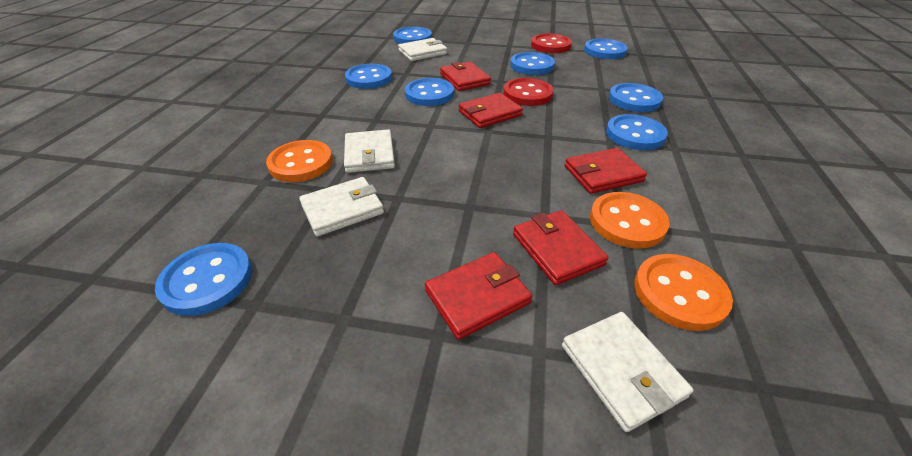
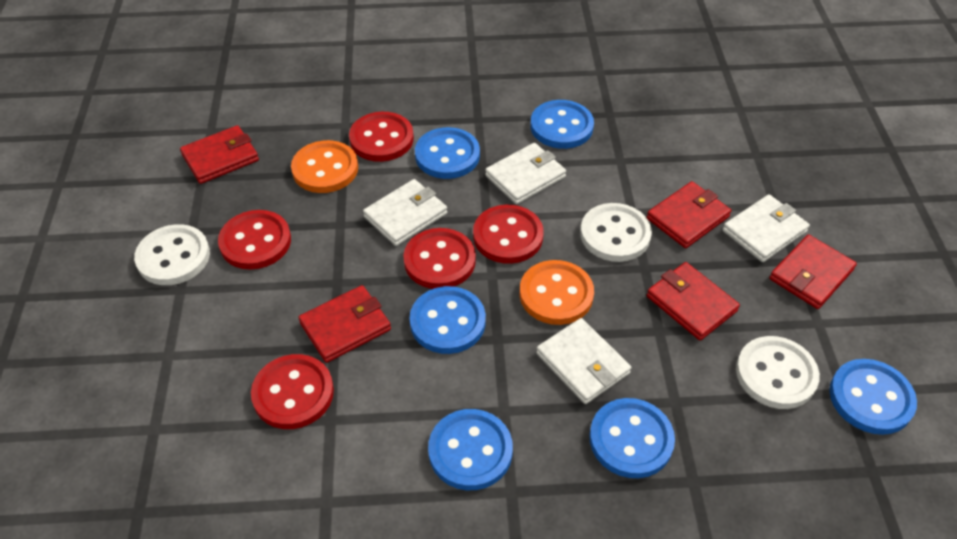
blue button: 8 -> 6
orange button: 3 -> 2
red button: 2 -> 5
white button: 0 -> 3

